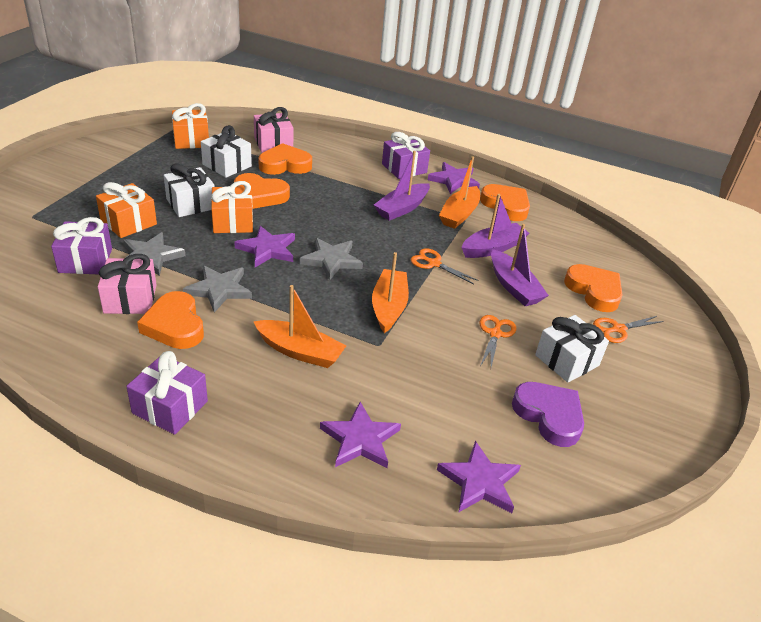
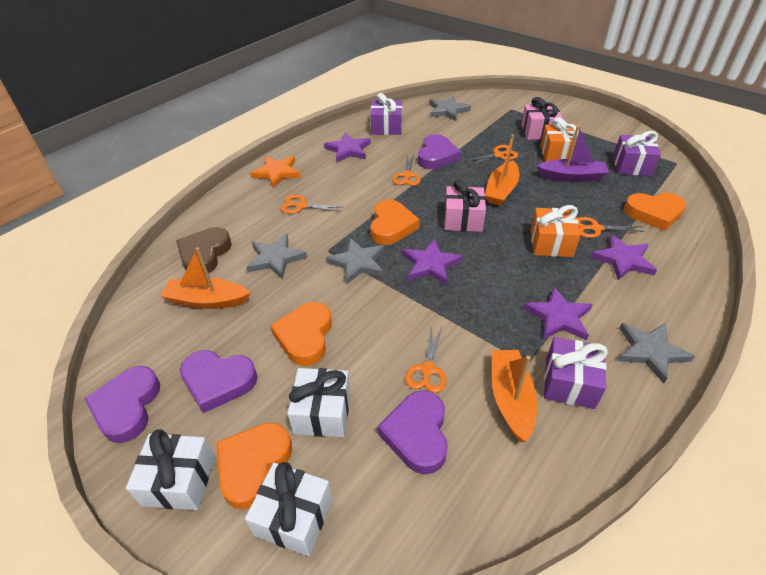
brown heart: 0 -> 1
grey star: 3 -> 4
orange gift: 3 -> 2
orange heart: 5 -> 4
orange scissors: 3 -> 5
orange star: 0 -> 1
purple boat: 3 -> 1
purple heart: 1 -> 4

